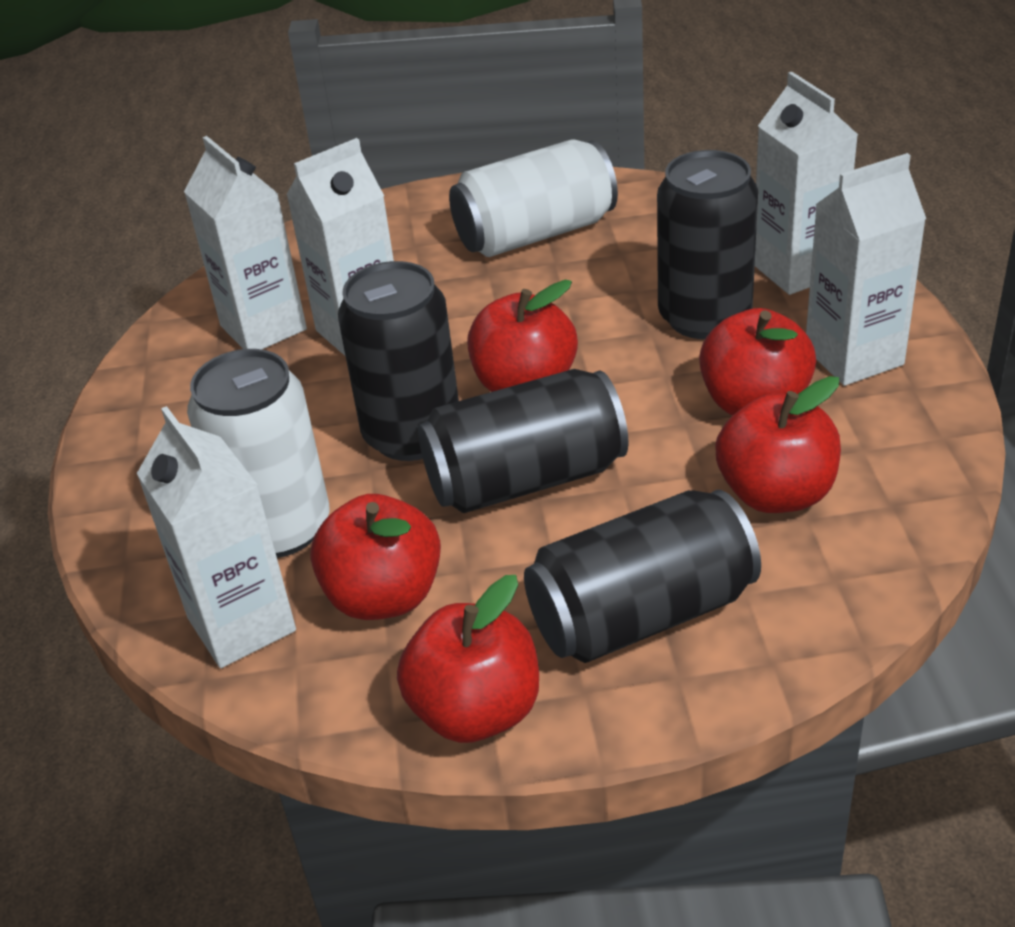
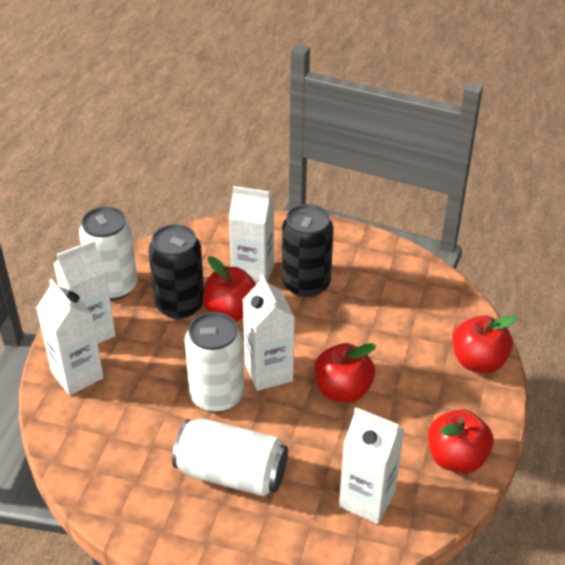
black can: 4 -> 2
red apple: 5 -> 4
white can: 2 -> 3

